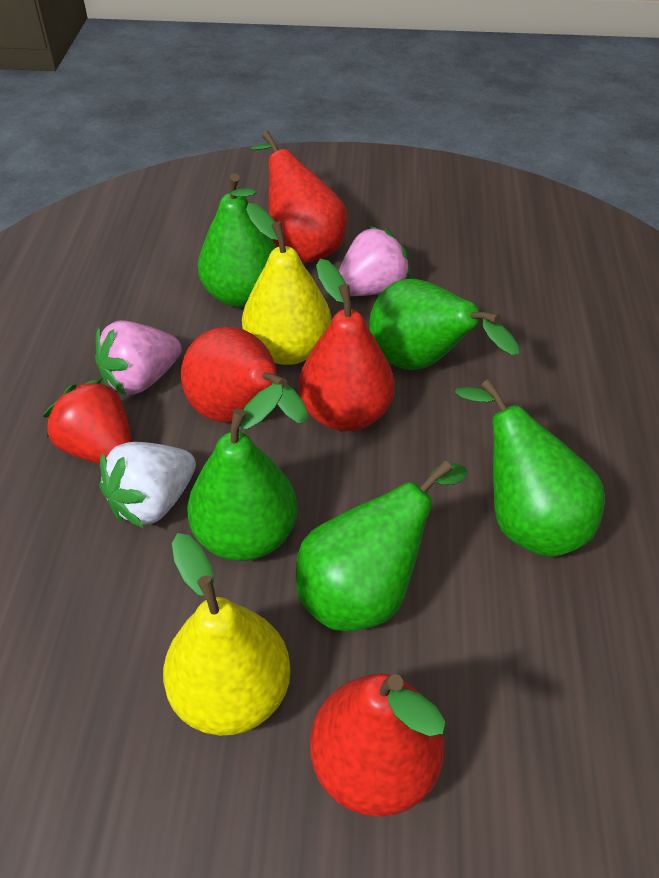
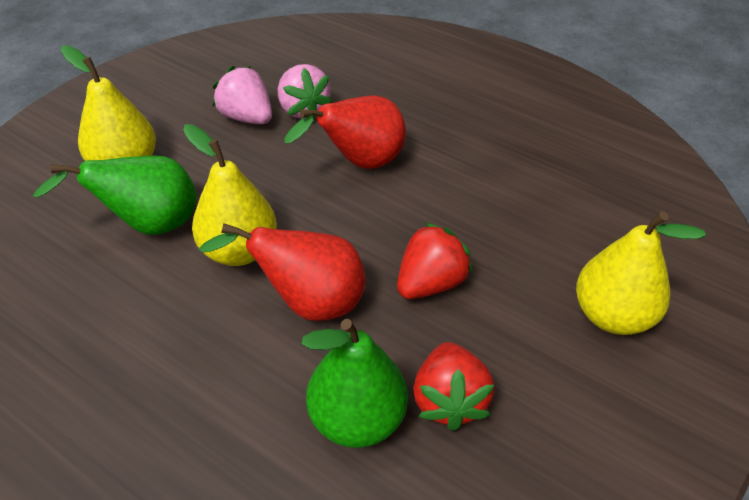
green pear: 5 -> 2
red pear: 4 -> 2
red strawberry: 1 -> 2
white strawberry: 1 -> 0
yellow pear: 2 -> 3

